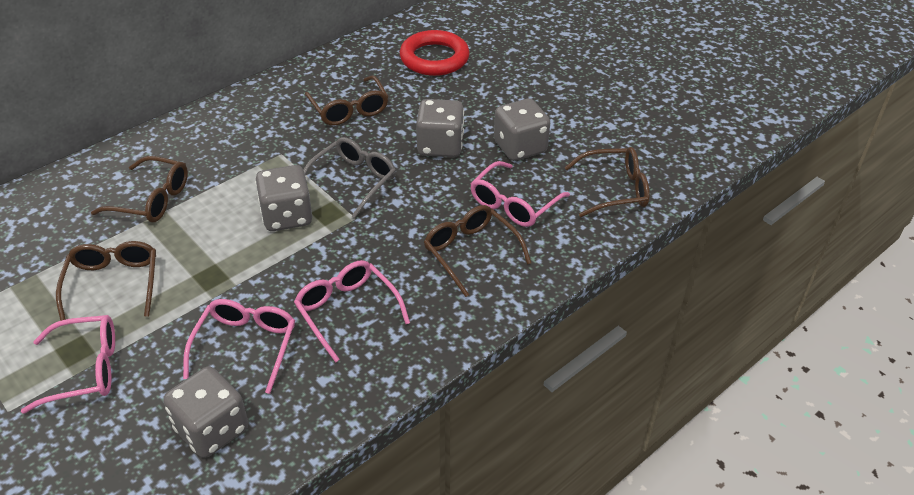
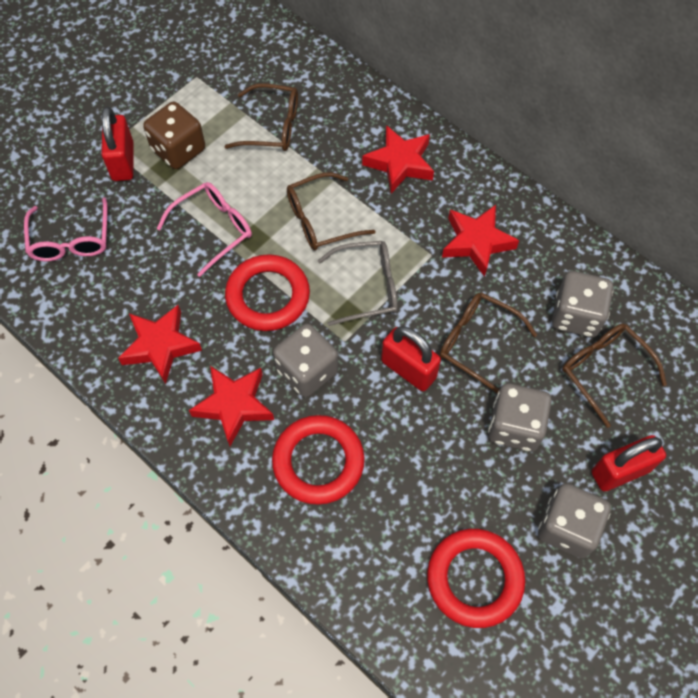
brown dice: 0 -> 1
brown glasses: 5 -> 4
pink glasses: 4 -> 2
red padlock: 0 -> 3
red ring: 1 -> 3
red star: 0 -> 4

